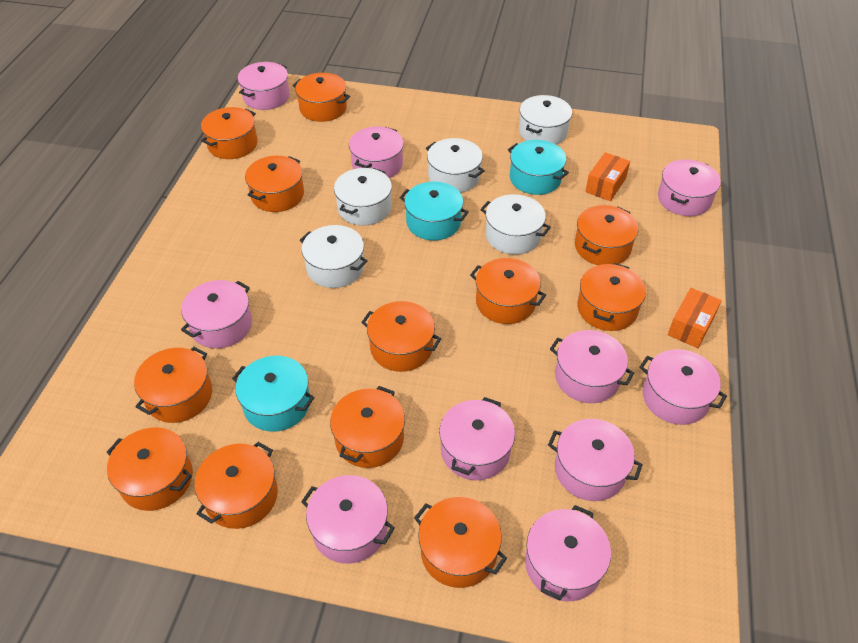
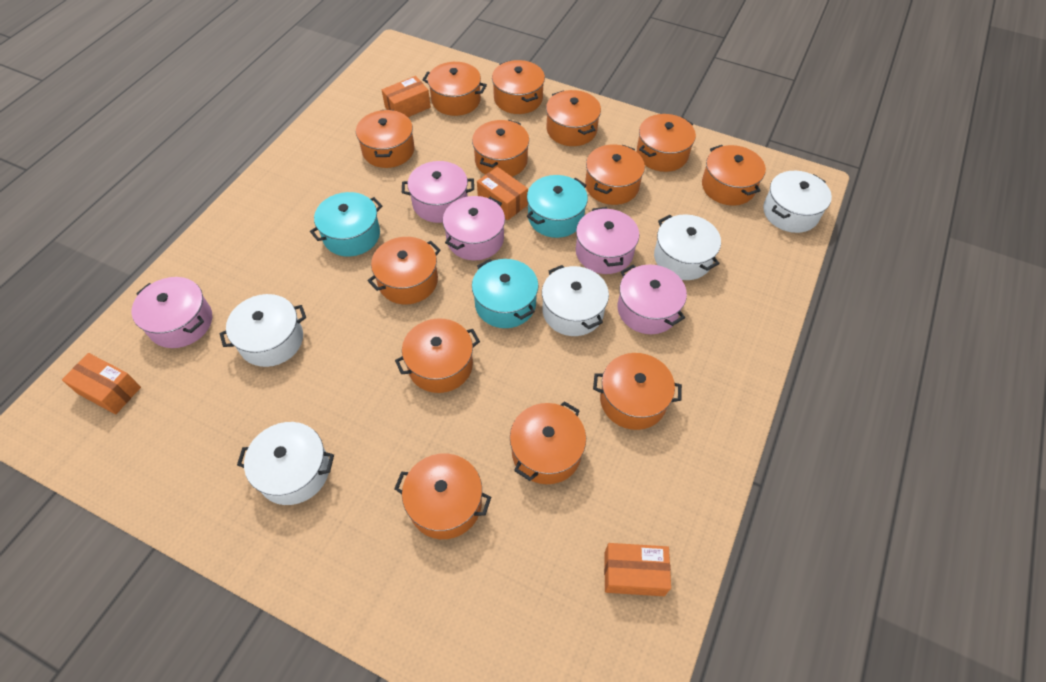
orange box: 2 -> 4
orange pot: 12 -> 13
pink pot: 10 -> 5

